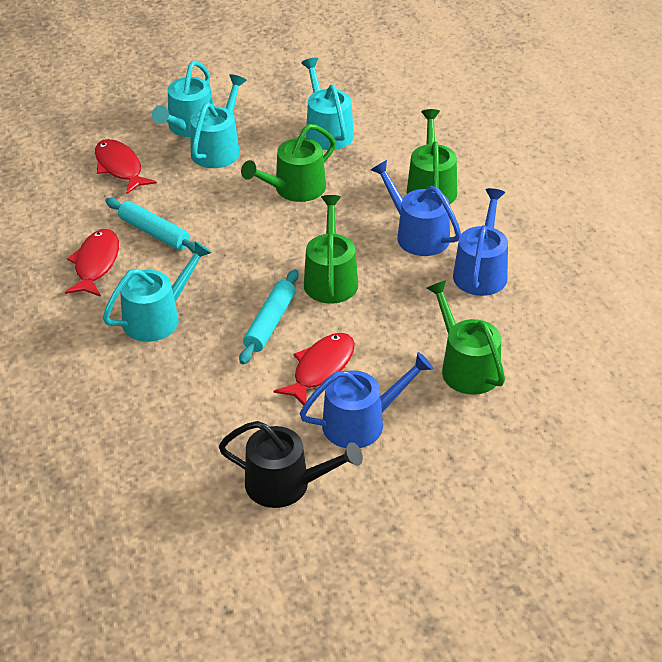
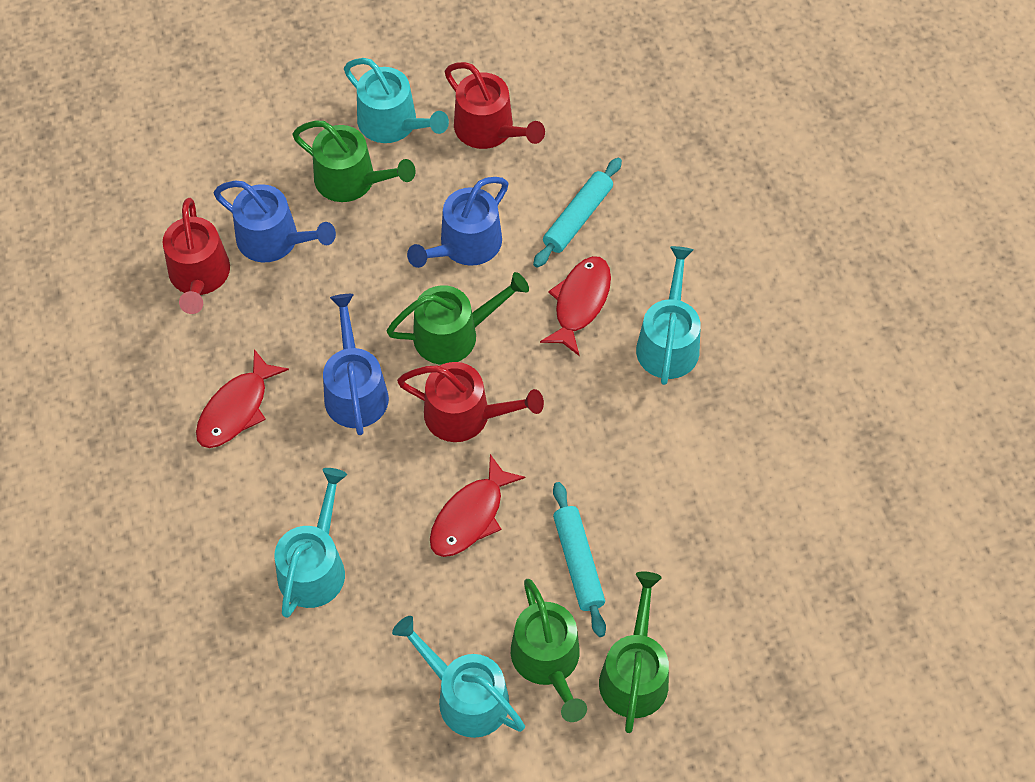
black watering can: 1 -> 0
red watering can: 0 -> 3

